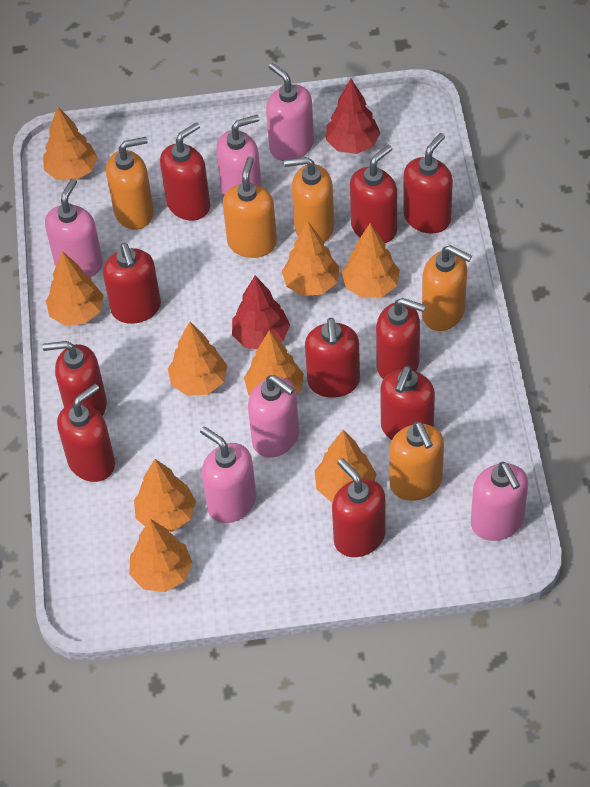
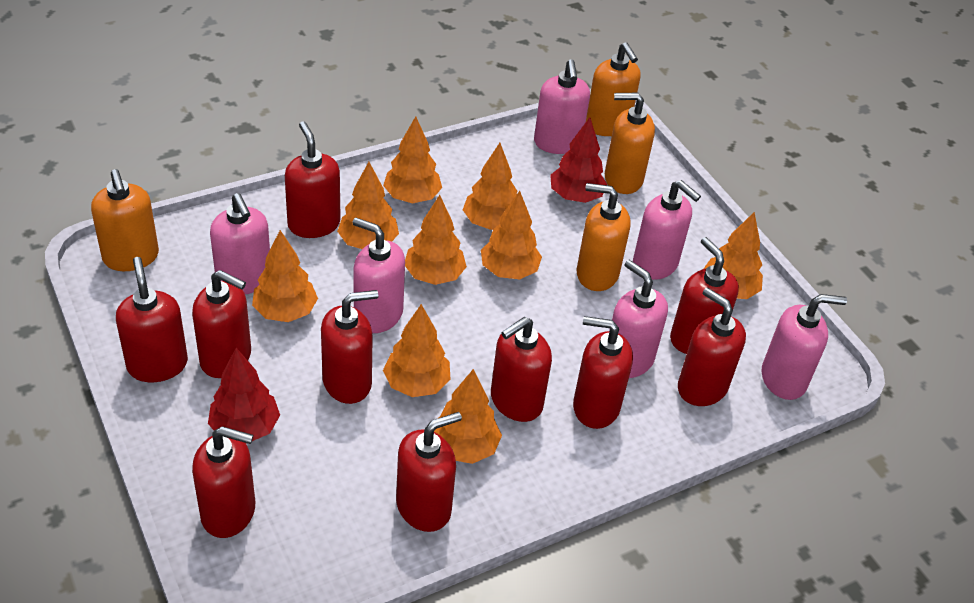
orange soap dispenser: 5 -> 4

